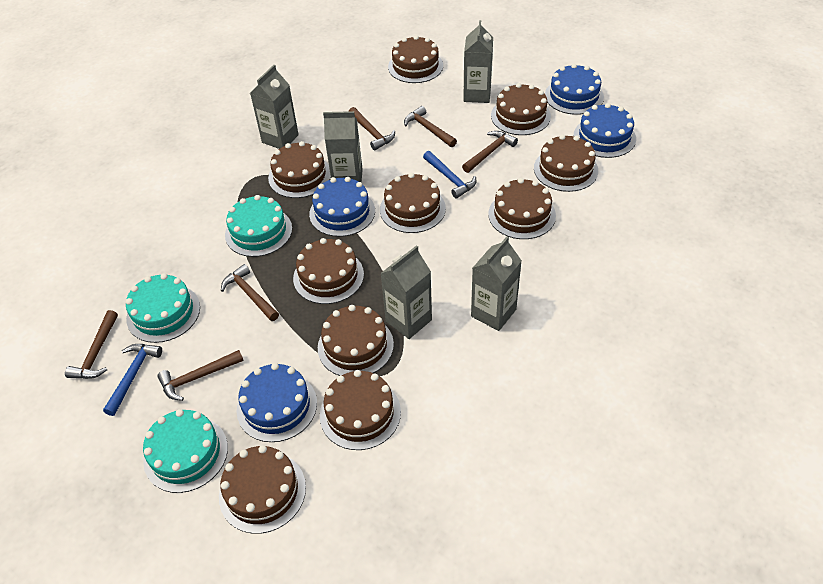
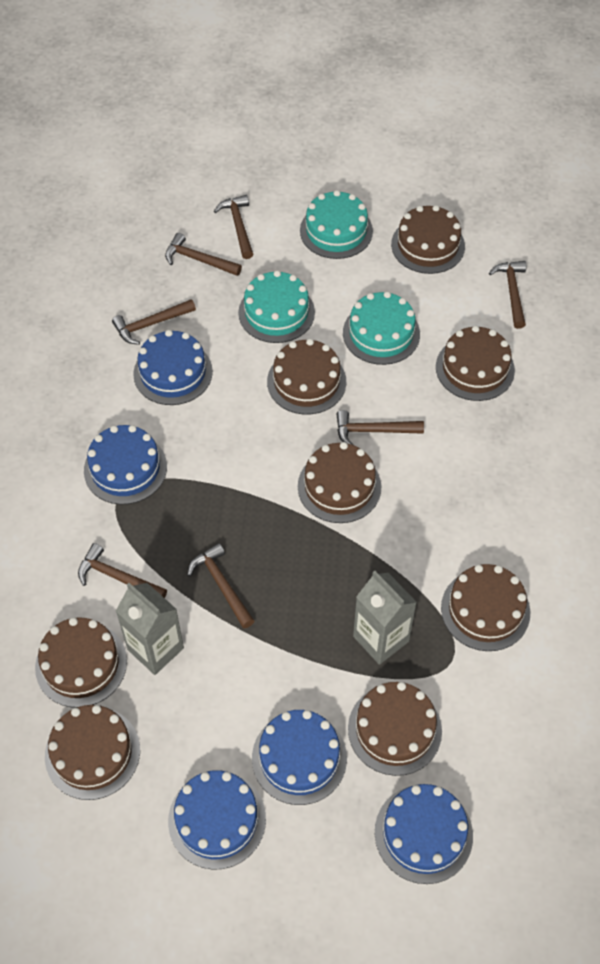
blue cake: 4 -> 5
blue hammer: 2 -> 0
brown cake: 10 -> 8
brown hammer: 6 -> 7
grey carton: 5 -> 2

